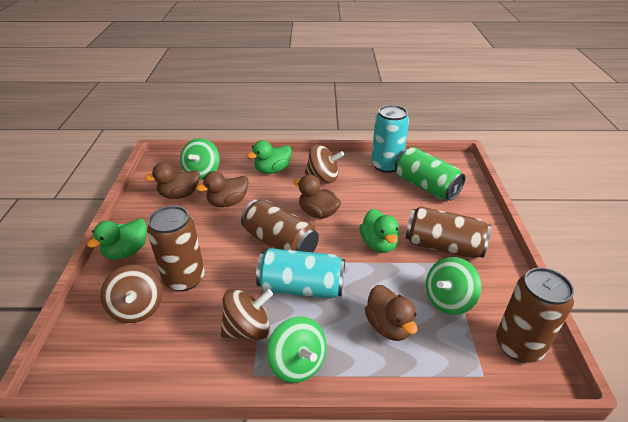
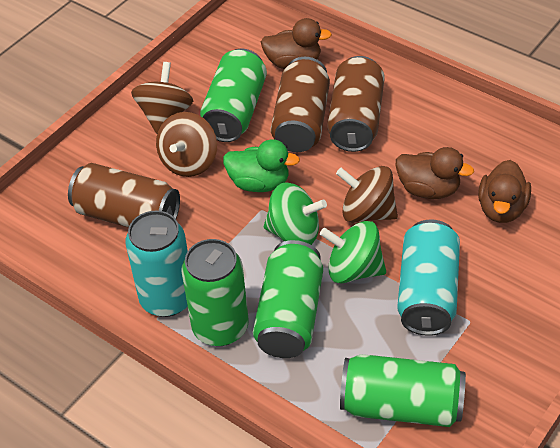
brown can: 4 -> 3
brown duck: 4 -> 3
green can: 1 -> 4
green duck: 3 -> 1
green spinning top: 3 -> 2

